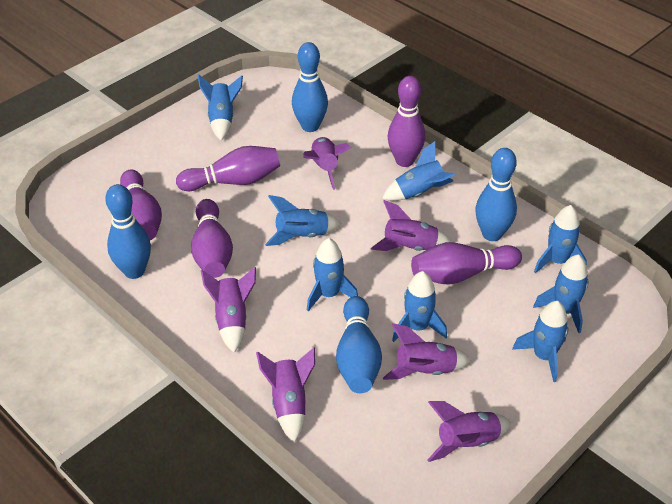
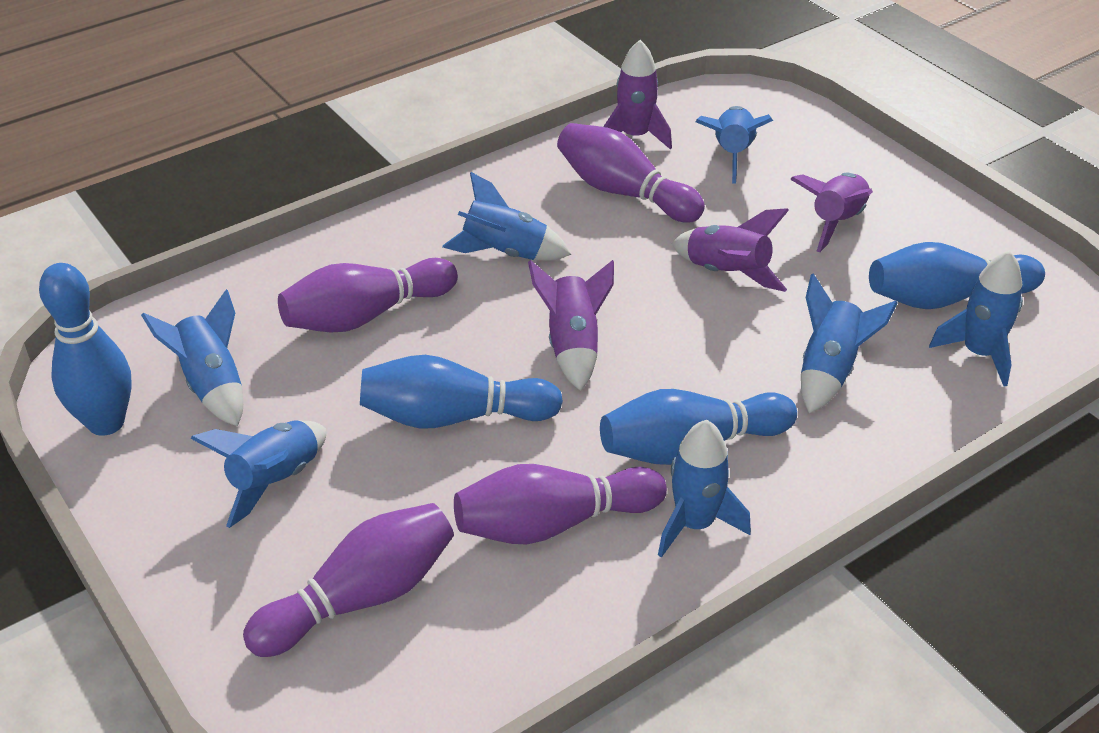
blue rocket: 8 -> 7
purple bowling pin: 5 -> 4
purple rocket: 6 -> 4

